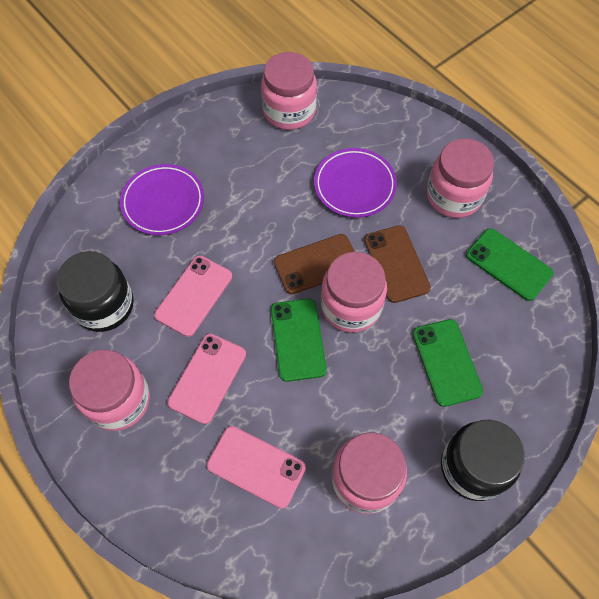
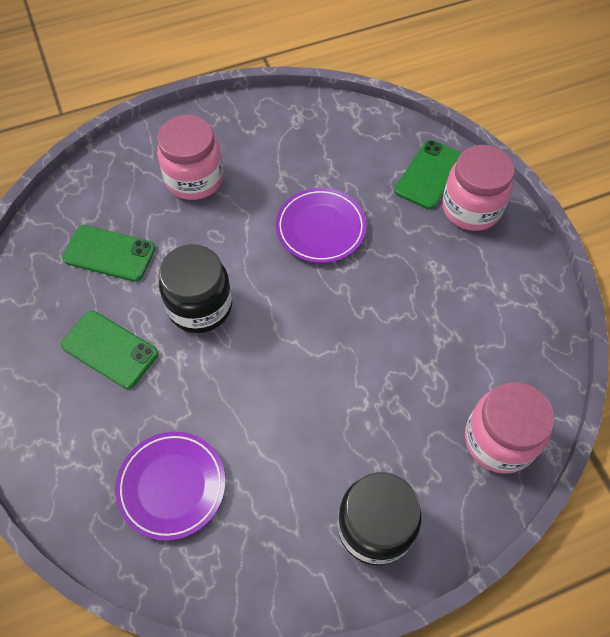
brown phone: 2 -> 0
pink jar: 5 -> 3
pink phone: 3 -> 0

